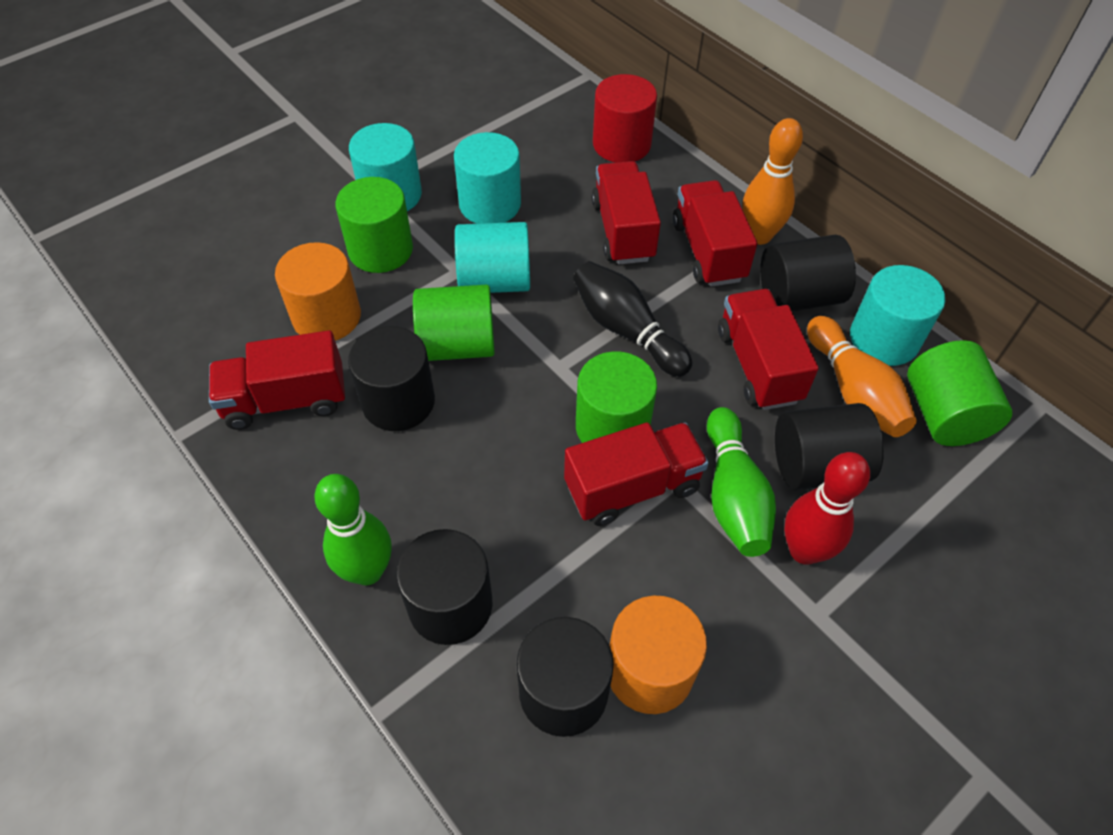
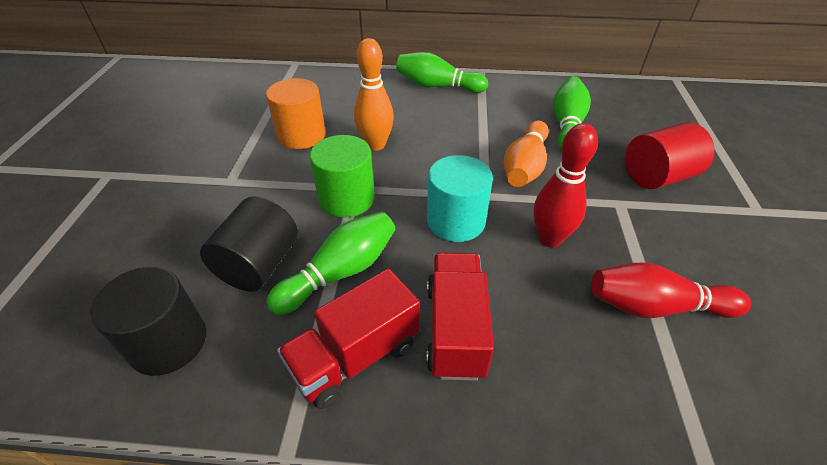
black bowling pin: 1 -> 0
black cylinder: 5 -> 2
green bowling pin: 2 -> 3
green cylinder: 4 -> 1
orange cylinder: 2 -> 1
red bowling pin: 1 -> 2
red truck: 5 -> 2
turquoise cylinder: 4 -> 1

